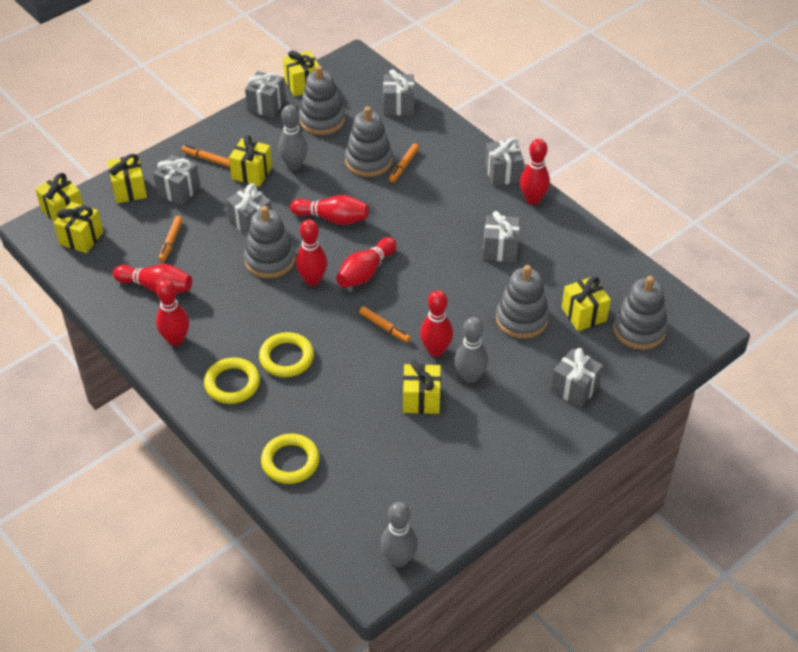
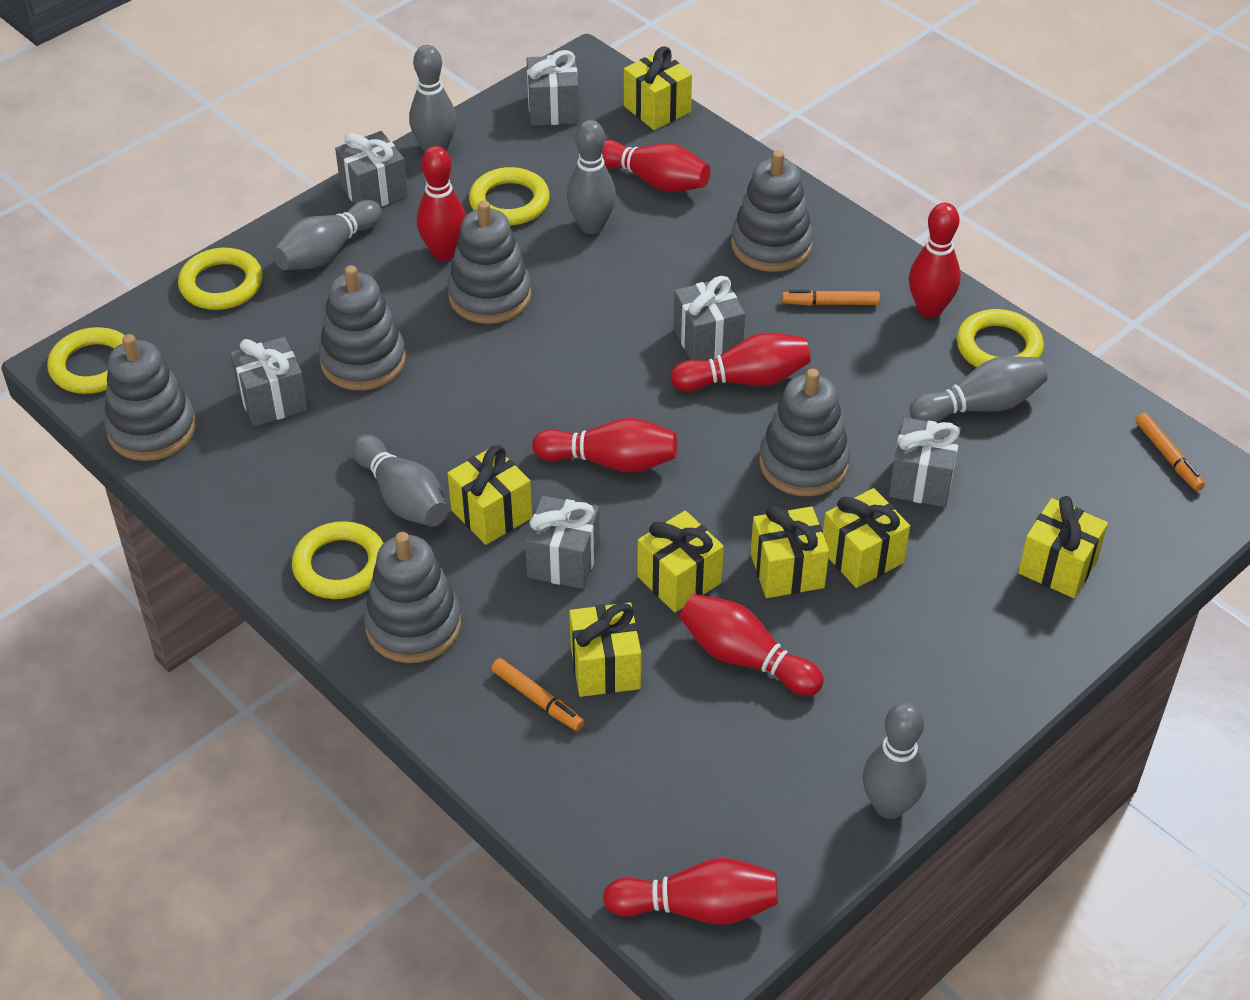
grey bowling pin: 3 -> 6
grey gift: 7 -> 6
grey stacking toy: 5 -> 6
orange marker: 4 -> 3
yellow ring: 3 -> 5

